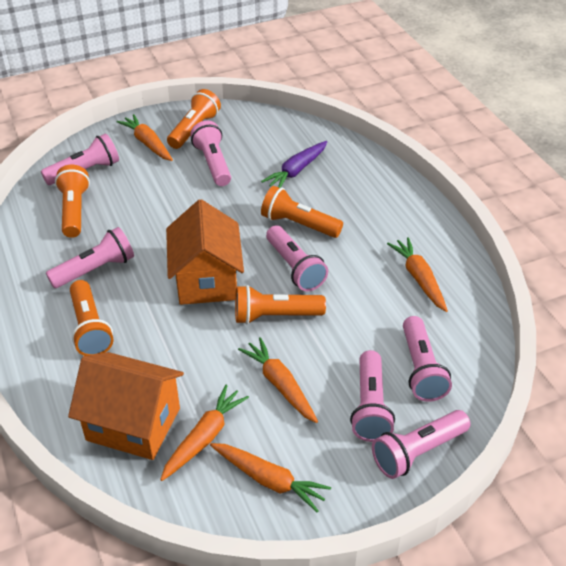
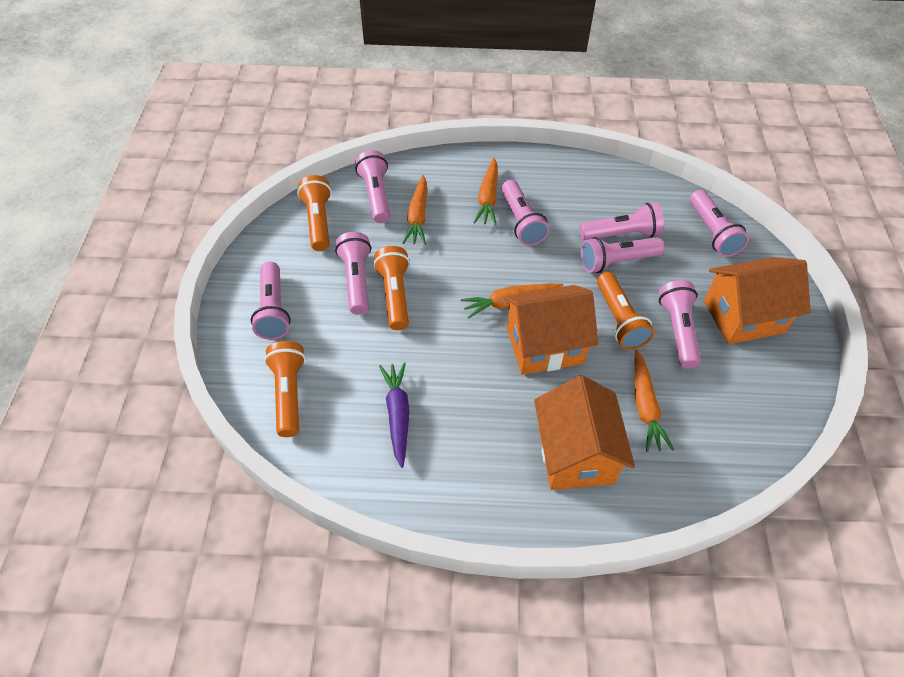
orange carrot: 5 -> 4
orange flashlight: 5 -> 4
orange house: 2 -> 3
pink flashlight: 7 -> 8

